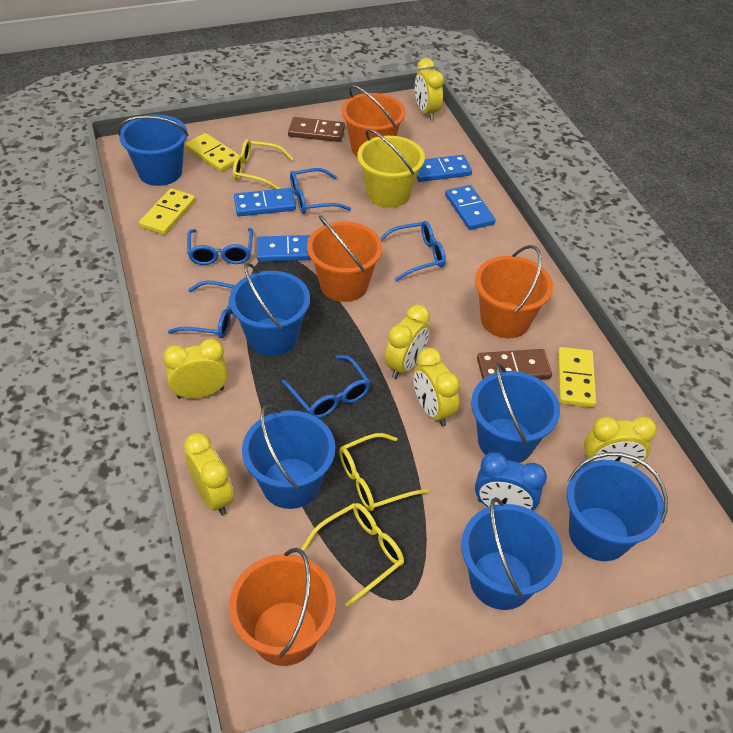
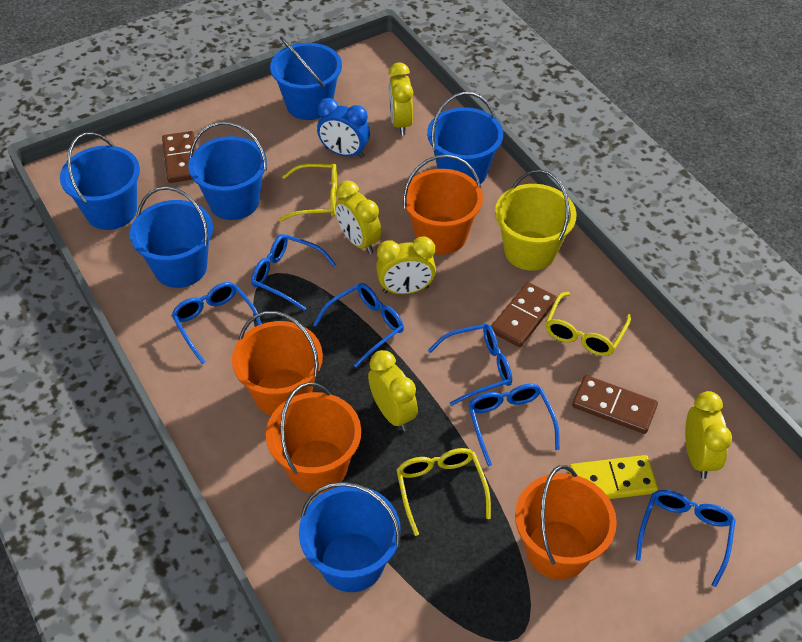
blue domino: 4 -> 0
blue glasses: 5 -> 6
brown domino: 2 -> 3
yellow clock: 6 -> 5
yellow domino: 3 -> 1

